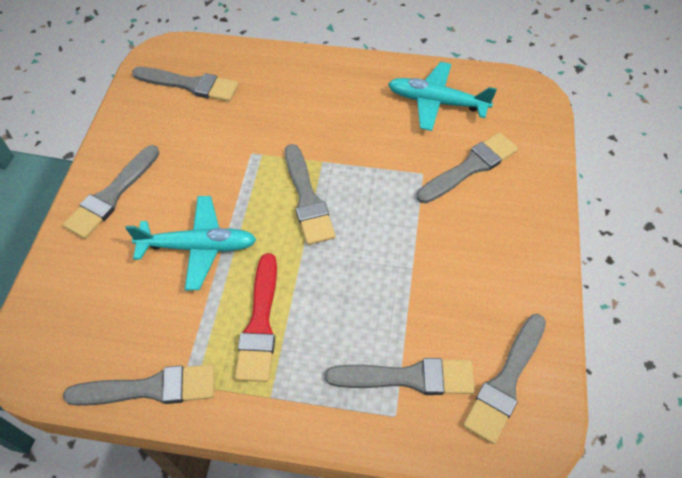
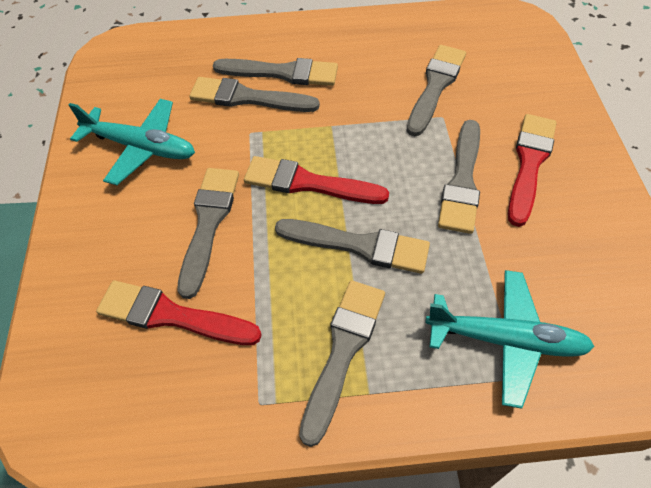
red brush: 1 -> 3

